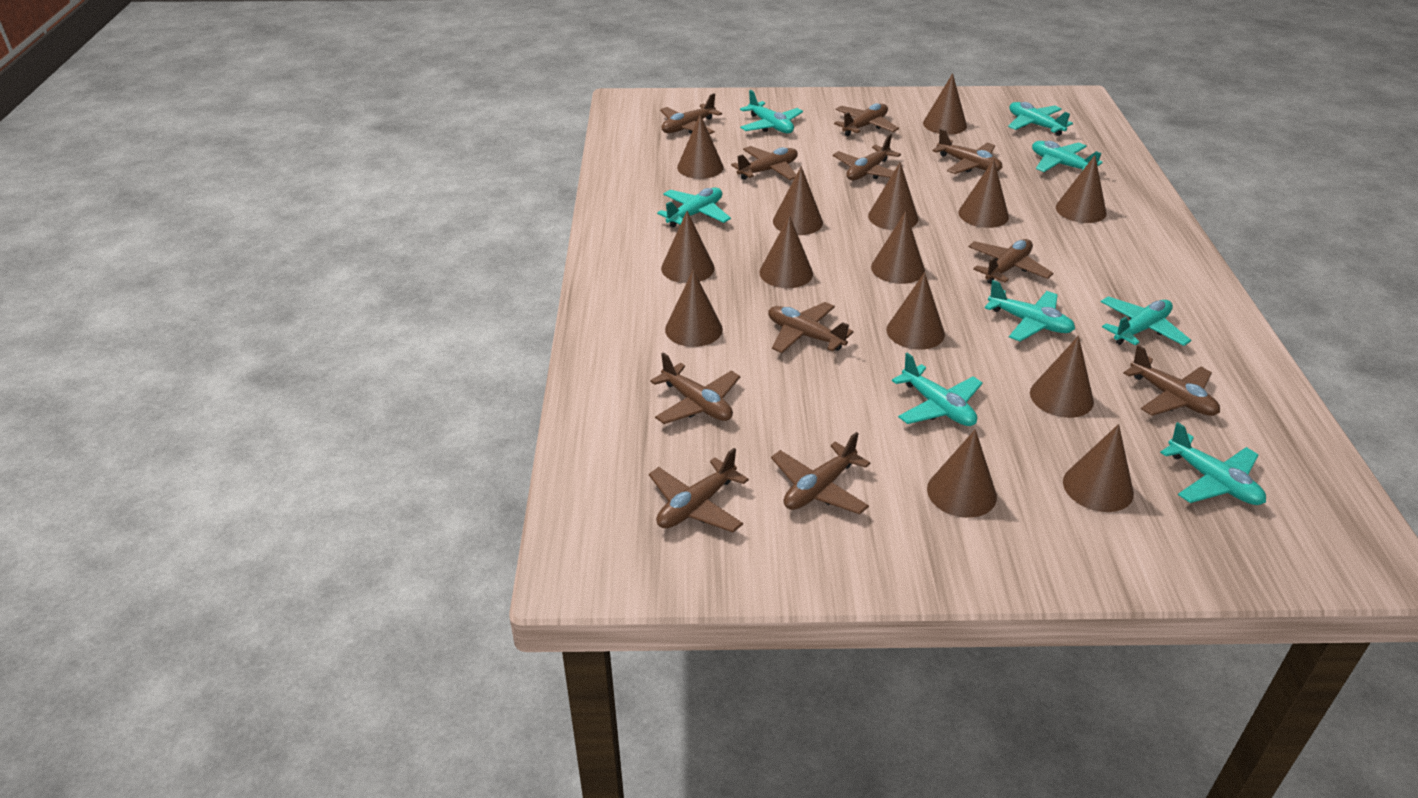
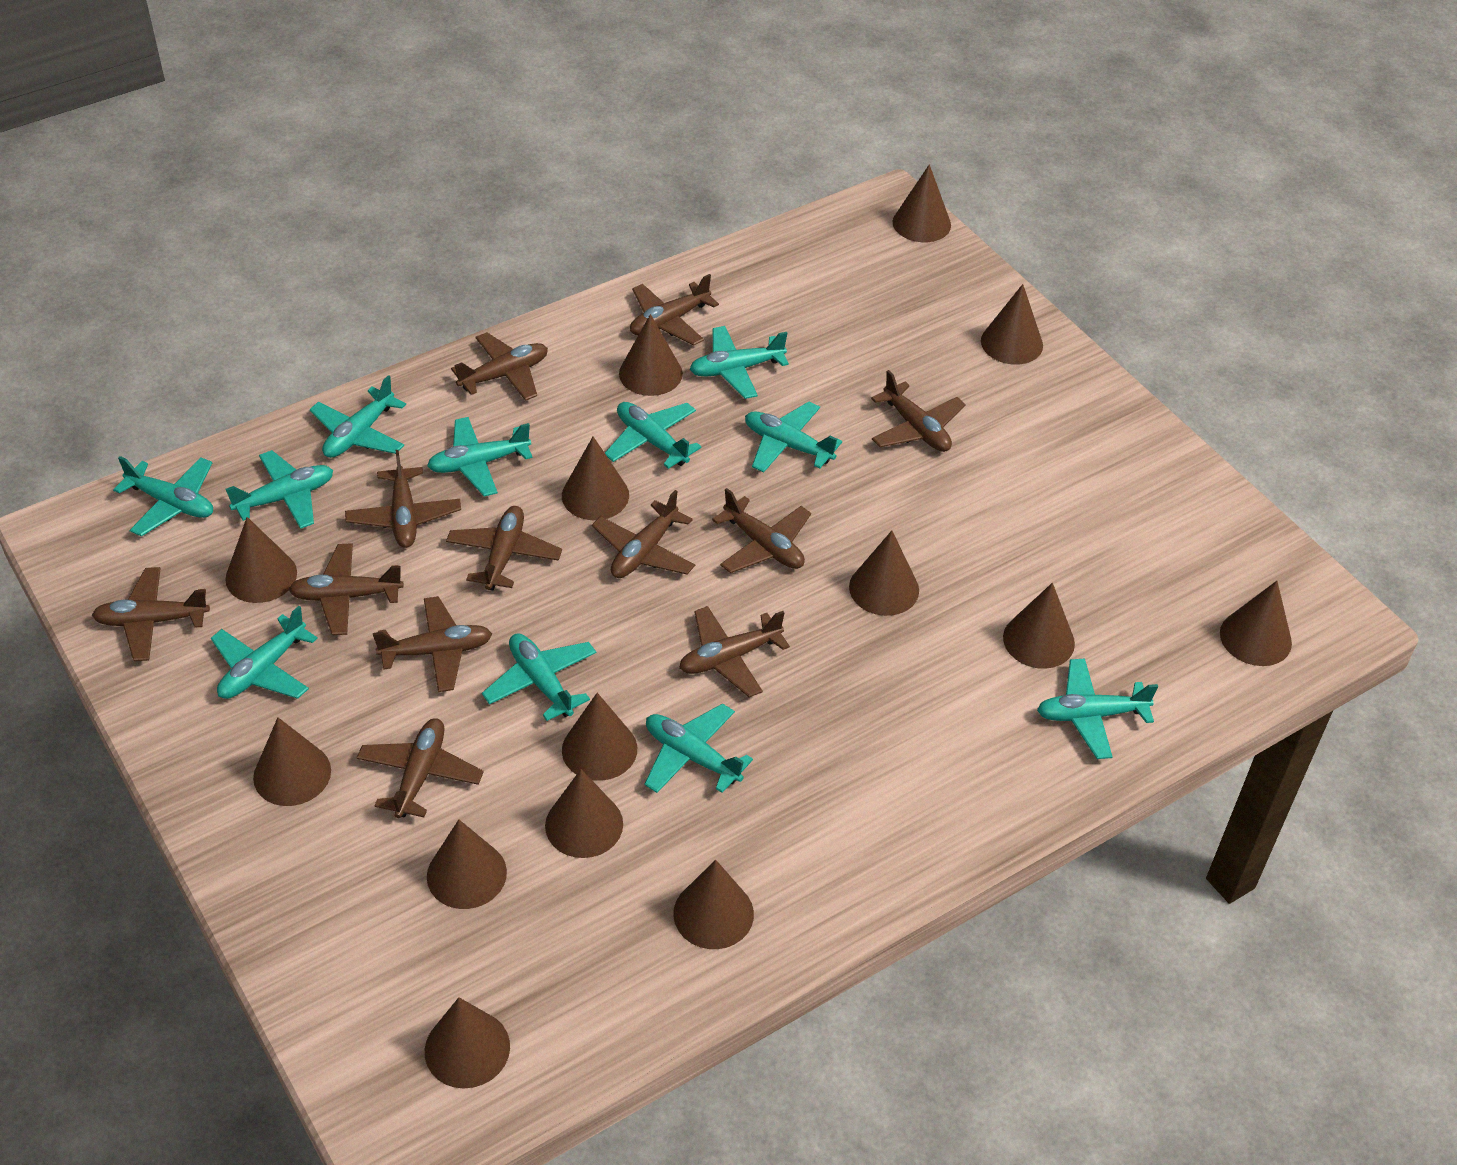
brown plane: 11 -> 12
turquoise plane: 8 -> 11

